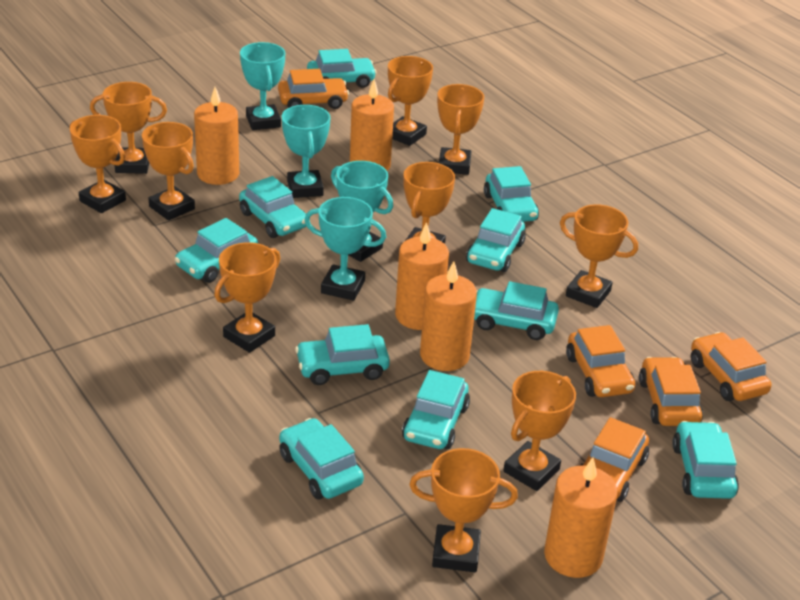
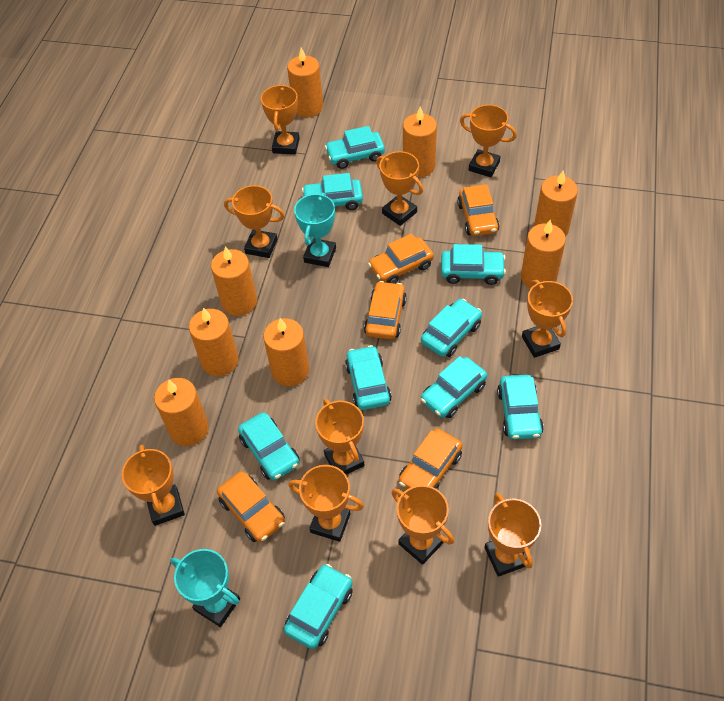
orange candle: 5 -> 8
turquoise car: 10 -> 9
turquoise trophy: 4 -> 2

